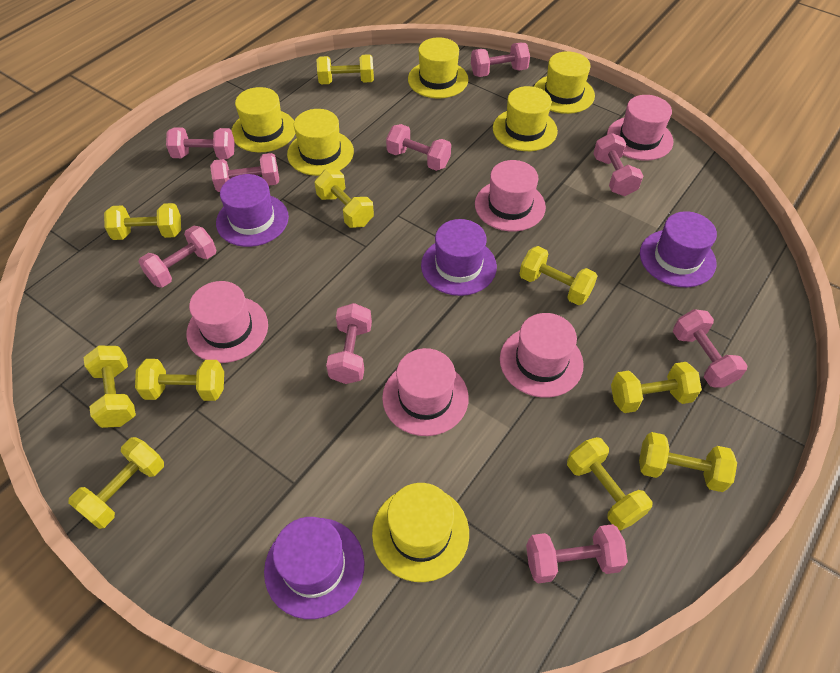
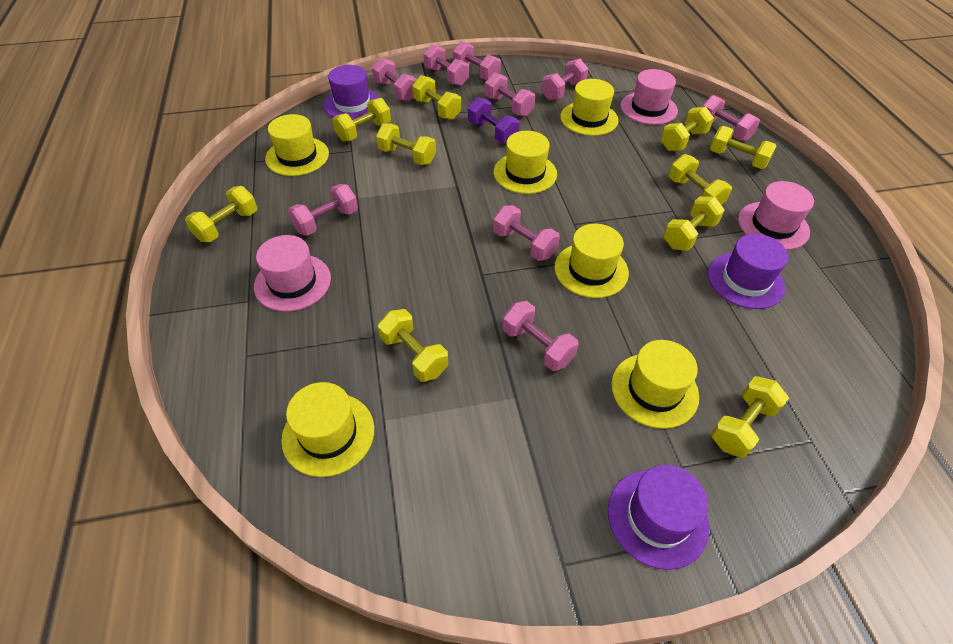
pink hat: 5 -> 3
purple dumbbell: 0 -> 1
purple hat: 4 -> 3

